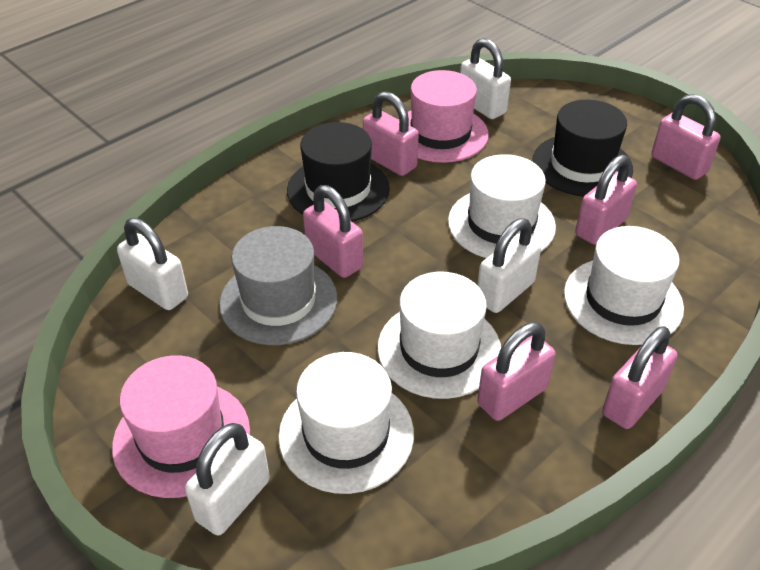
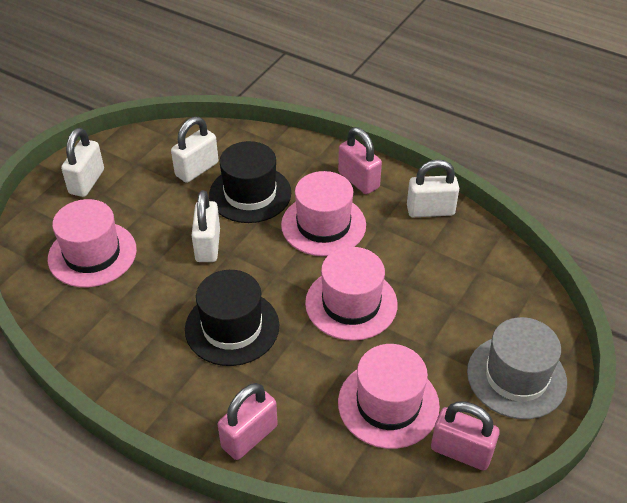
pink hat: 2 -> 4
pink padlock: 6 -> 3
white hat: 4 -> 0

